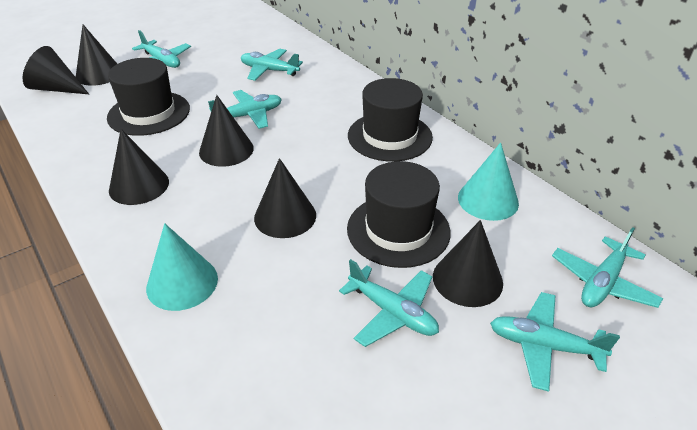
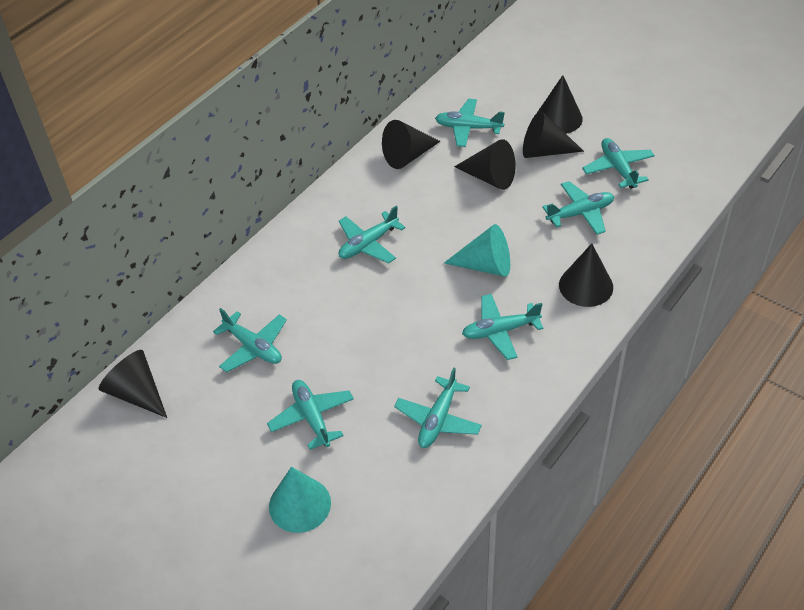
black hat: 3 -> 0
turquoise plane: 6 -> 8

